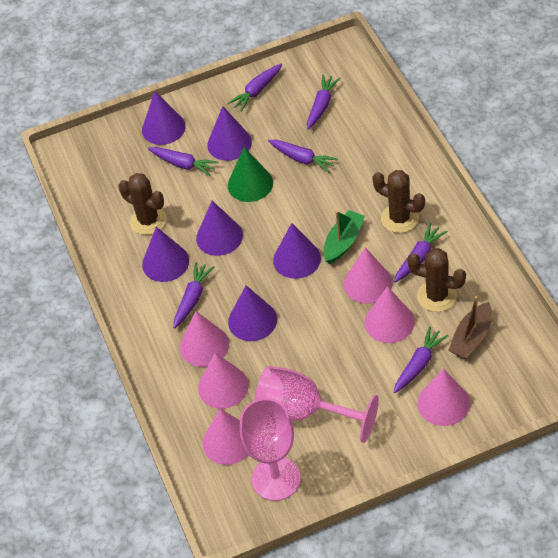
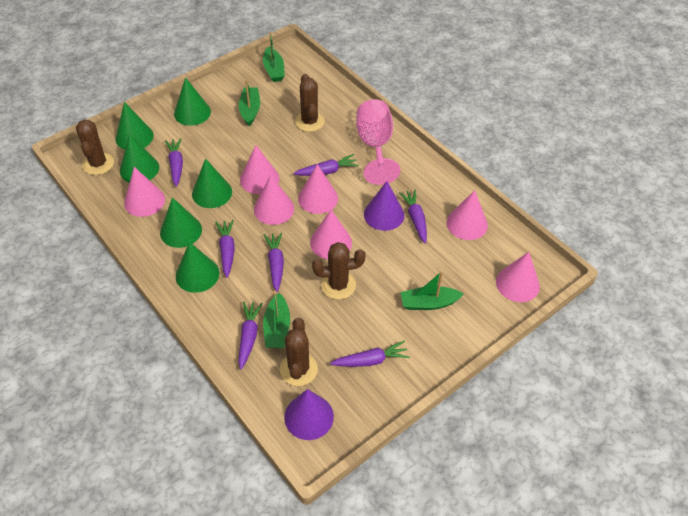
brown boat: 1 -> 0
brown cactus: 3 -> 4
green boat: 1 -> 4
green cone: 1 -> 6
pink cone: 6 -> 7
pink goblet: 2 -> 1
purple cone: 6 -> 2

